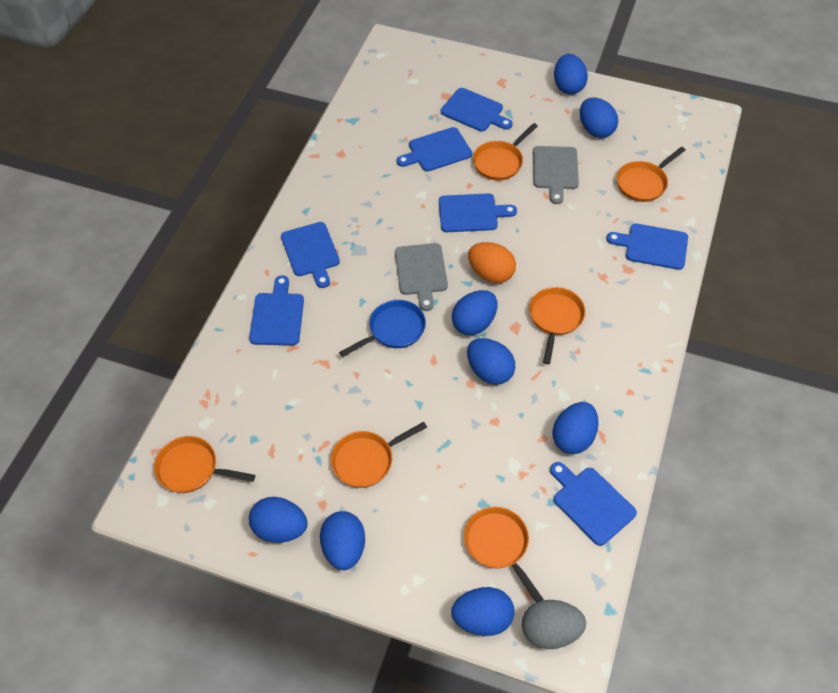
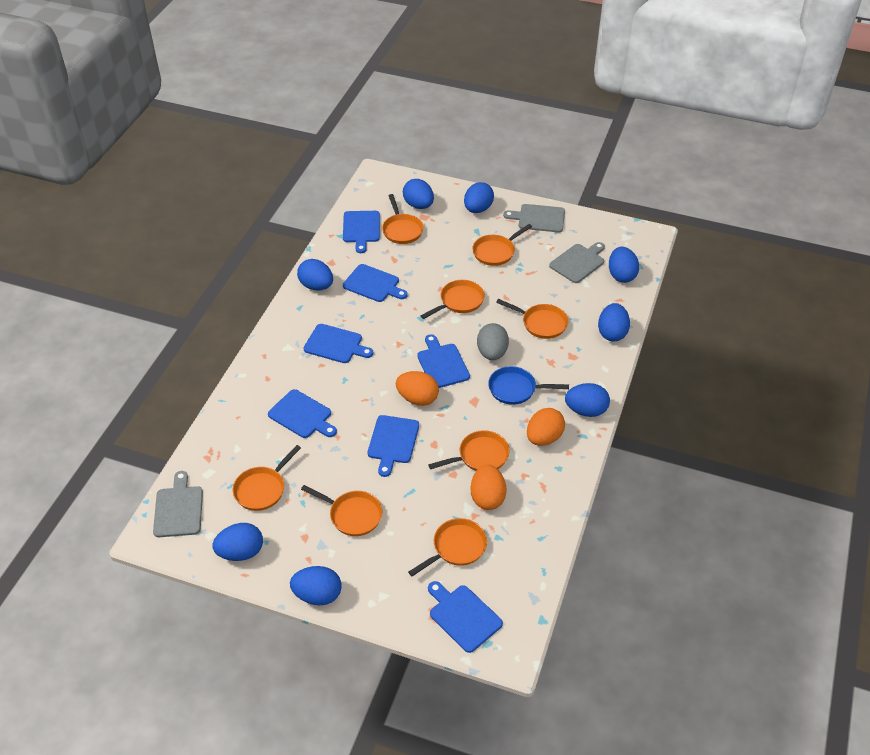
grey cutting board: 2 -> 3
orange egg: 1 -> 3
orange pan: 6 -> 8

